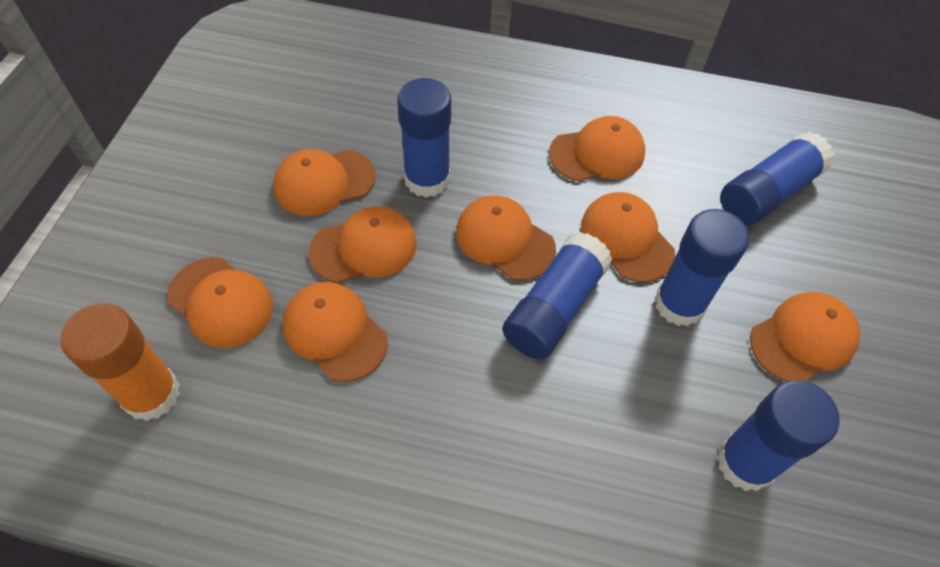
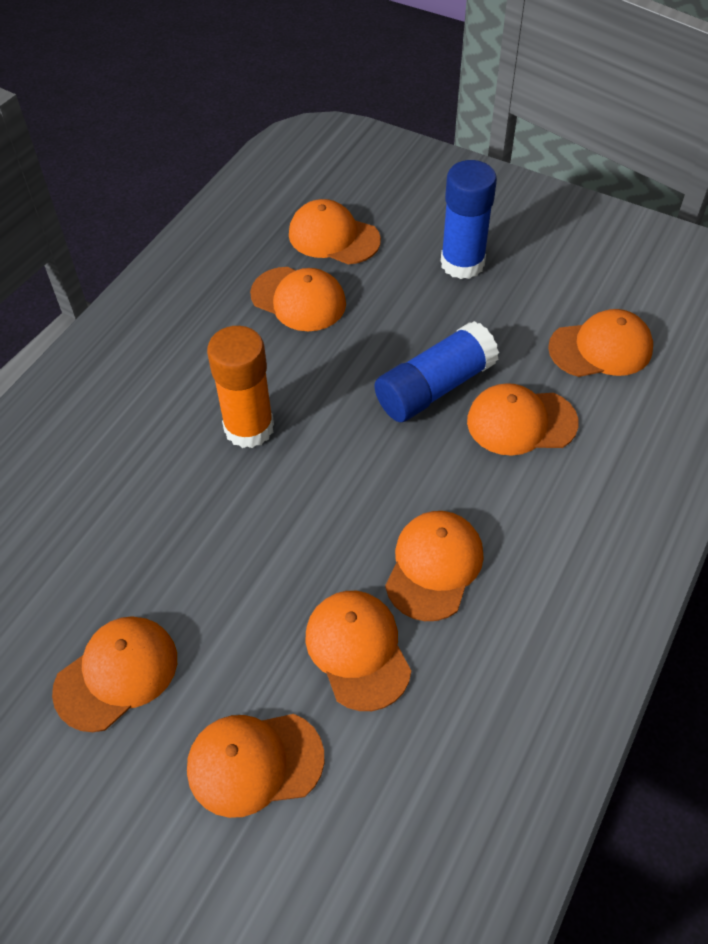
blue glue stick: 5 -> 2

